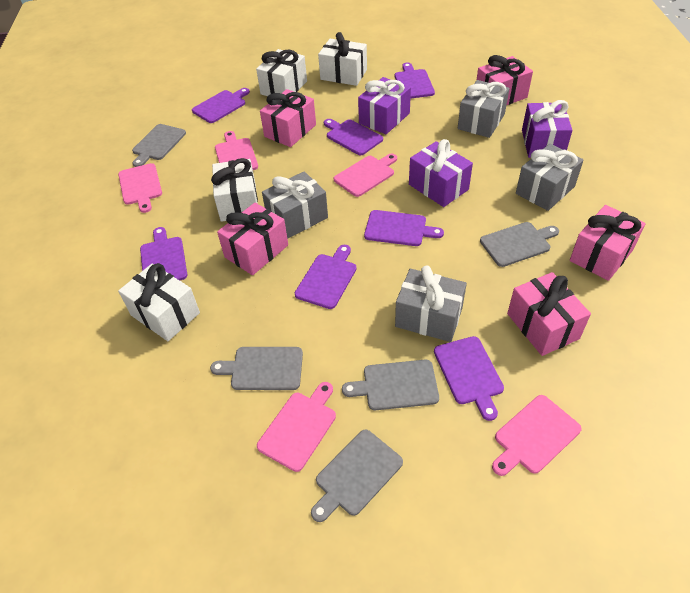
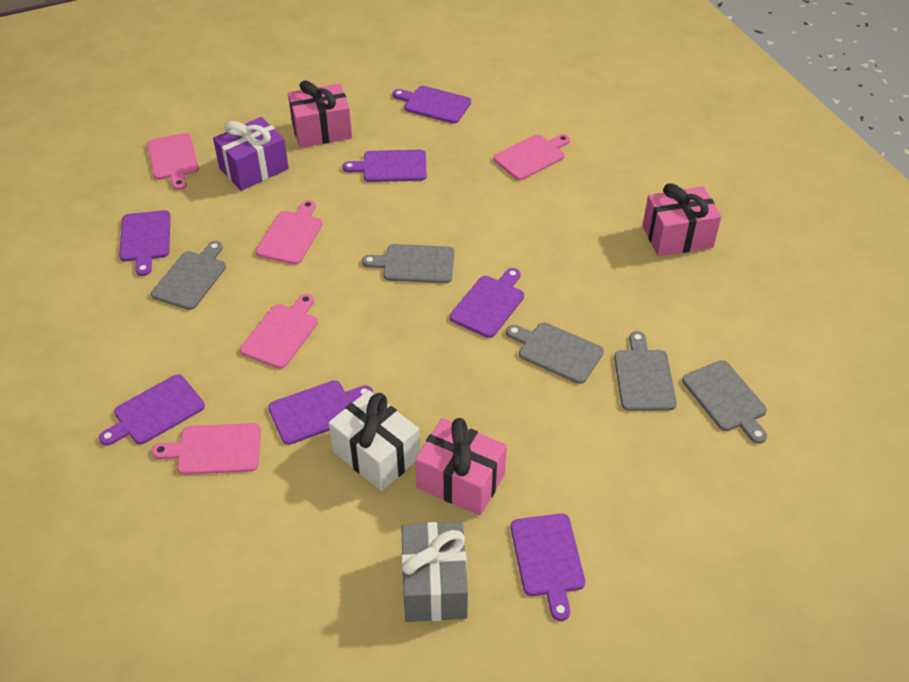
grey gift: 4 -> 1
pink gift: 5 -> 3
purple gift: 3 -> 1
white gift: 4 -> 1

